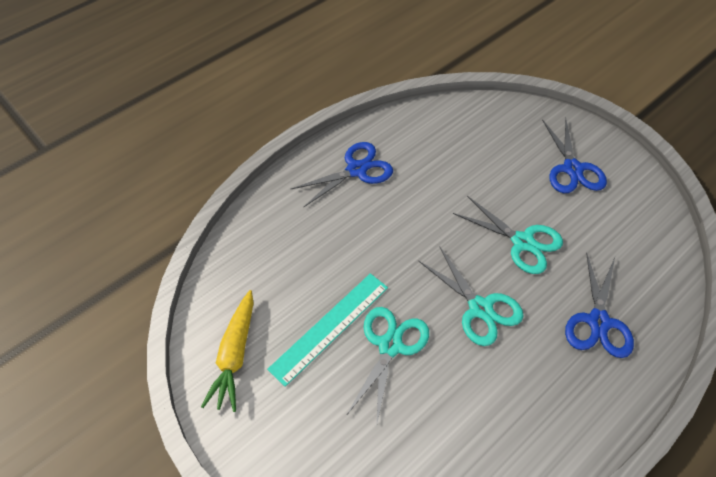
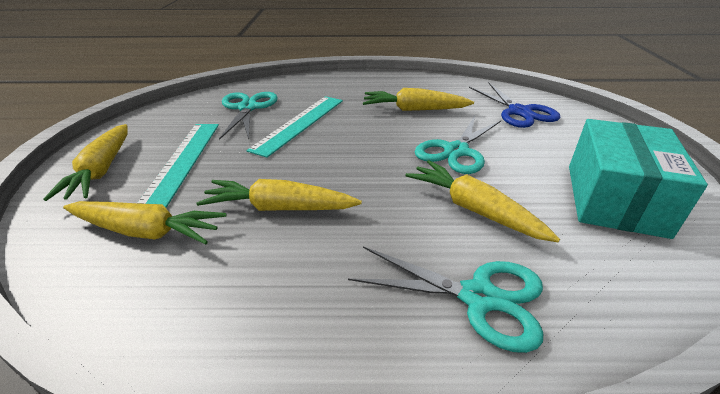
blue scissors: 3 -> 1
turquoise box: 0 -> 1
turquoise ruler: 1 -> 2
yellow carrot: 1 -> 5

